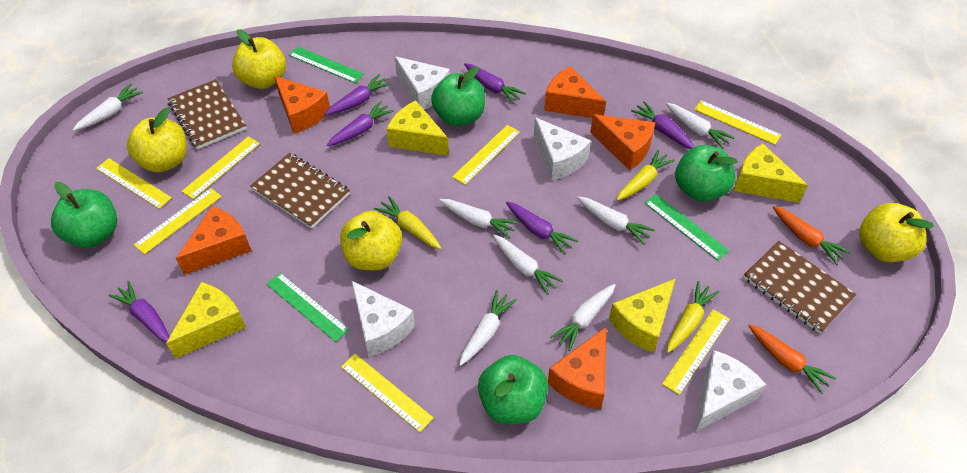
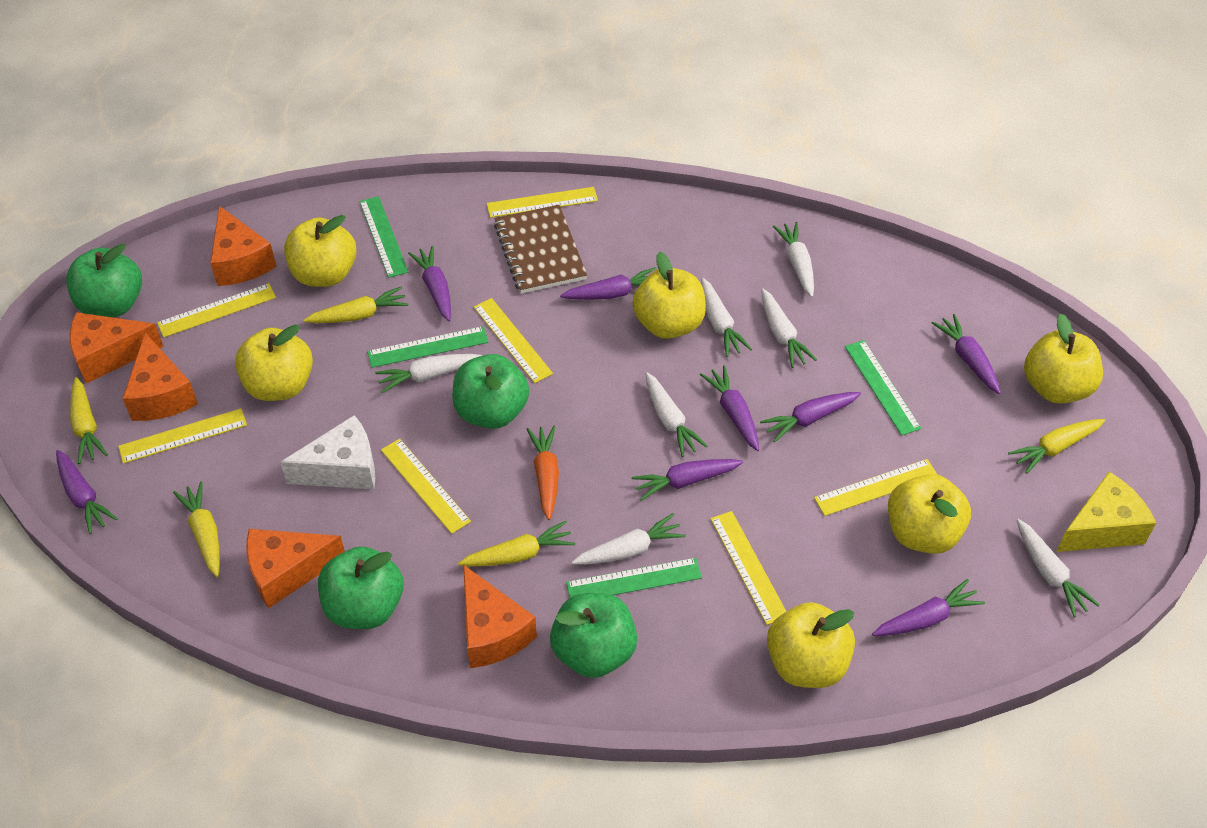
brown notebook: 3 -> 1
green ruler: 3 -> 4
orange carrot: 2 -> 1
purple carrot: 6 -> 8
white cheese: 4 -> 1
yellow apple: 4 -> 6
yellow carrot: 3 -> 5
yellow cheese: 4 -> 1

